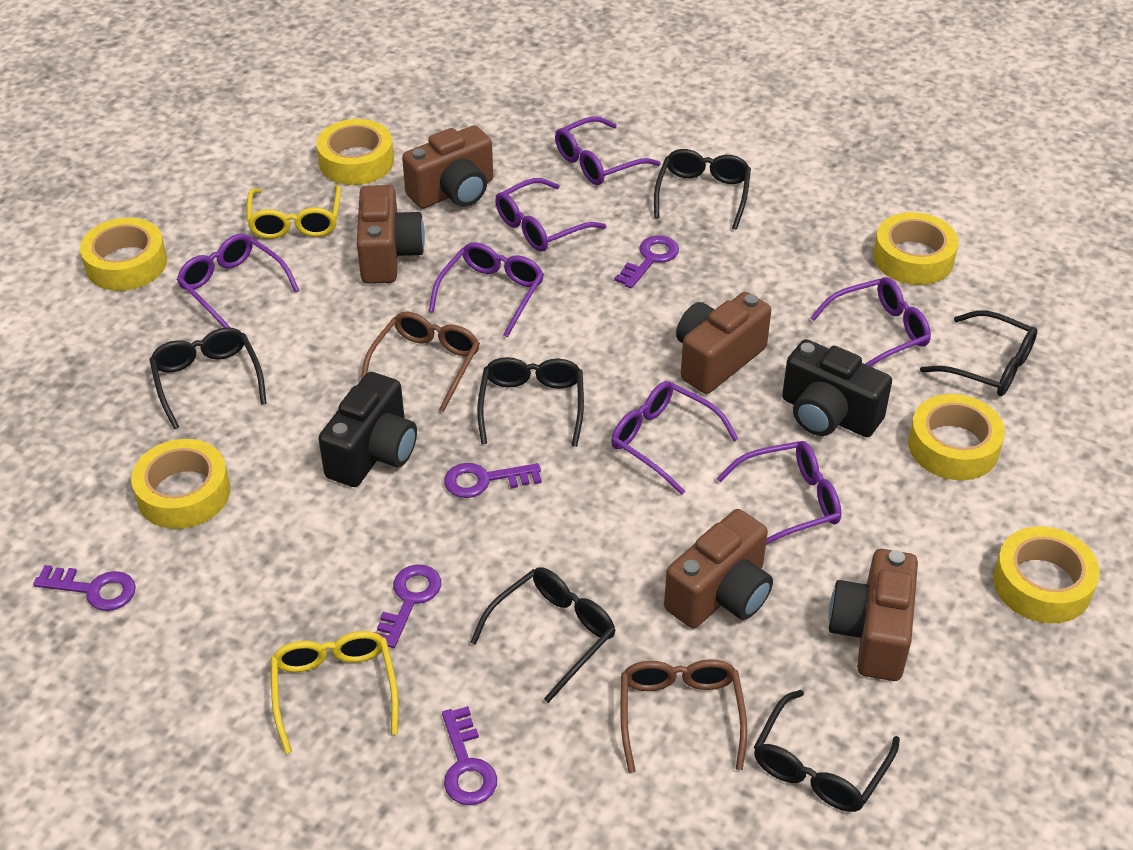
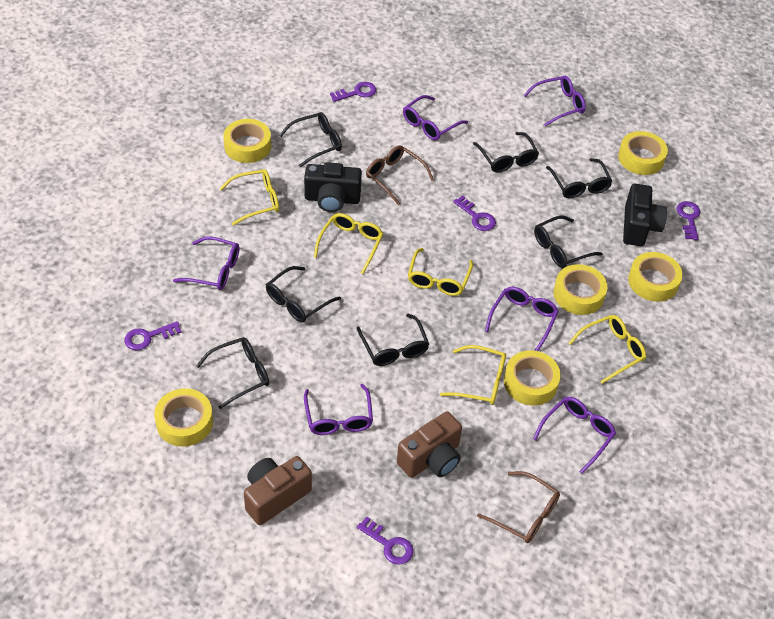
black glasses: 6 -> 7
brown camera: 5 -> 2
purple glasses: 7 -> 6
yellow glasses: 2 -> 5

